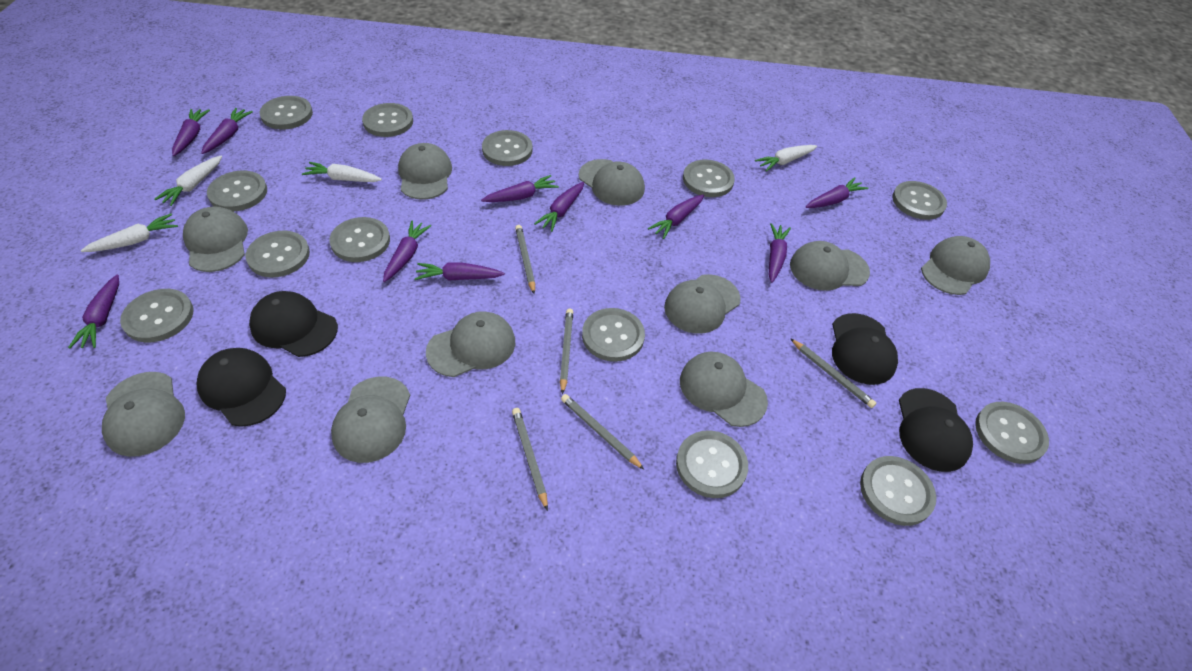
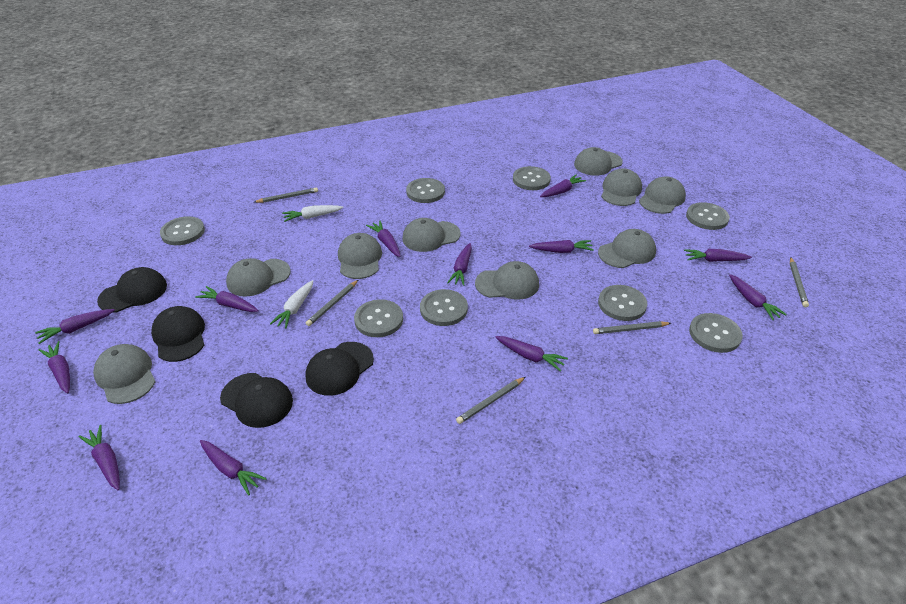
grey button: 13 -> 8
grey cap: 10 -> 9
purple carrot: 10 -> 12
white carrot: 4 -> 2

